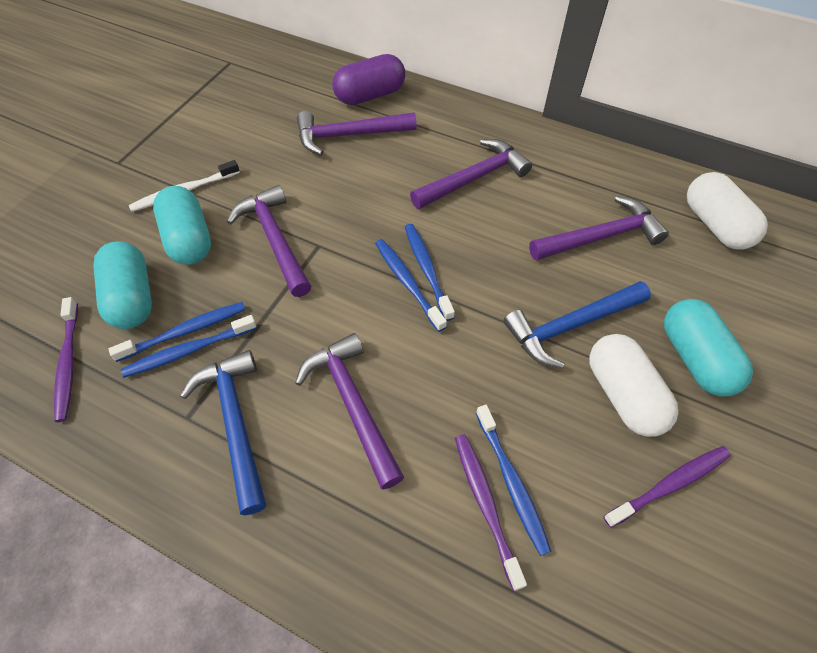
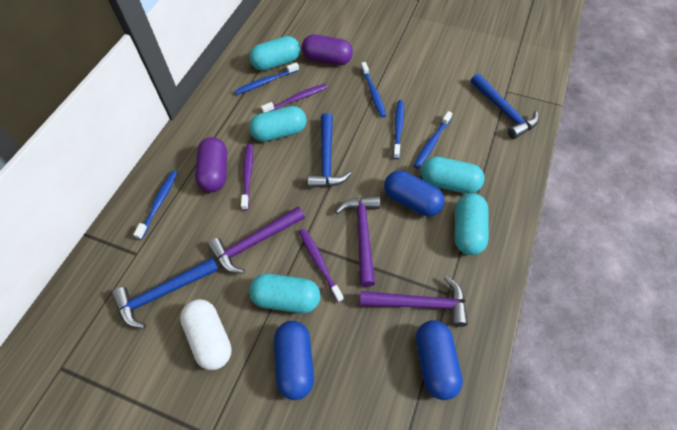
blue capsule: 0 -> 3
blue hammer: 2 -> 3
purple capsule: 1 -> 2
purple hammer: 5 -> 3
turquoise capsule: 3 -> 5
white capsule: 2 -> 1
white toothbrush: 1 -> 0

